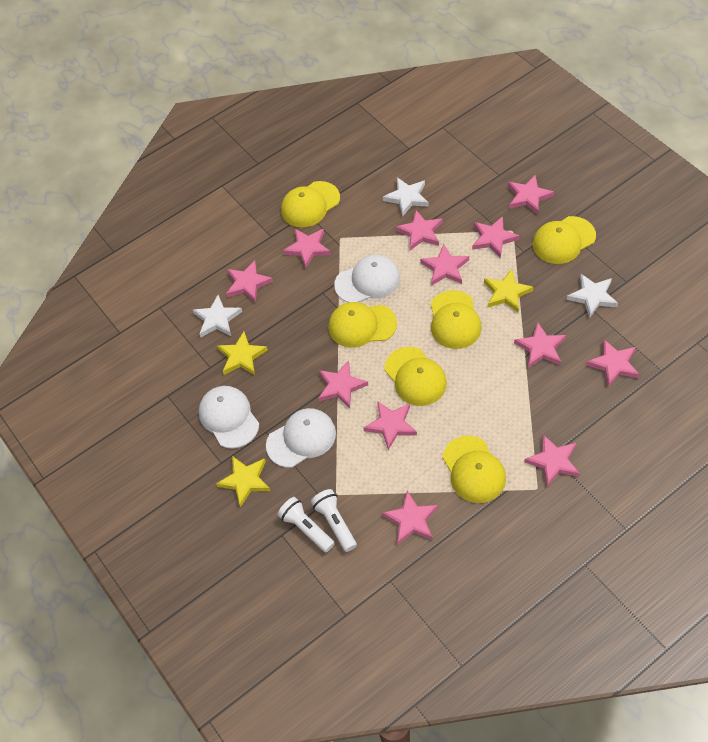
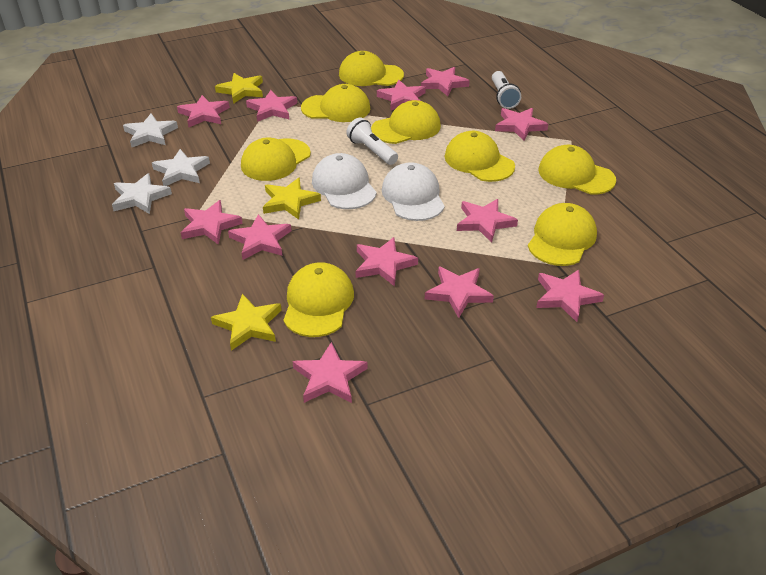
white cap: 3 -> 2
yellow cap: 6 -> 8

